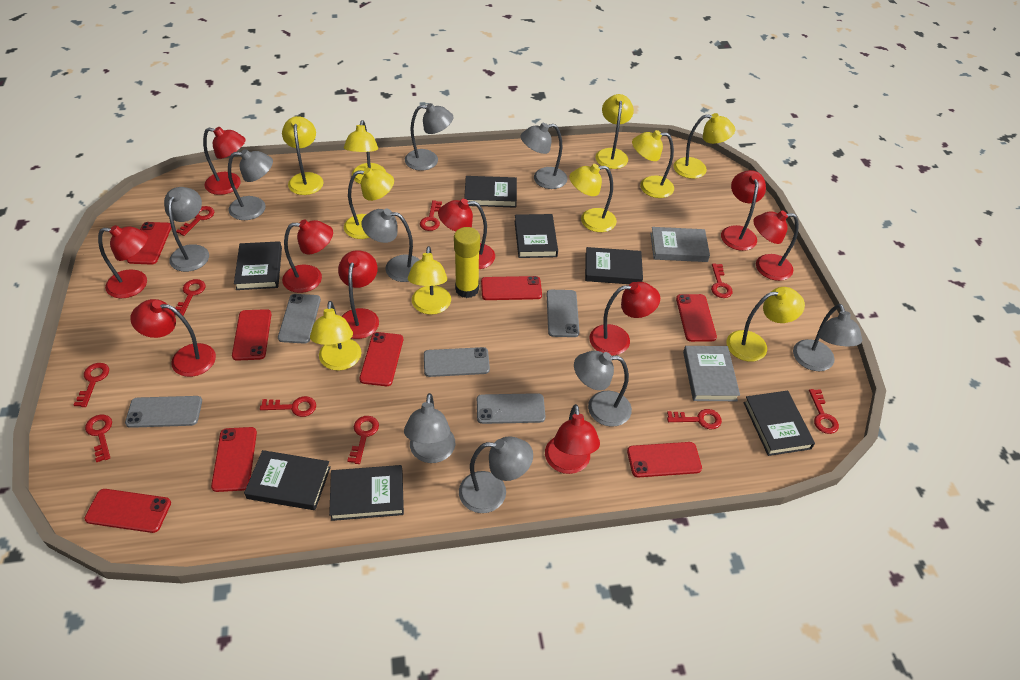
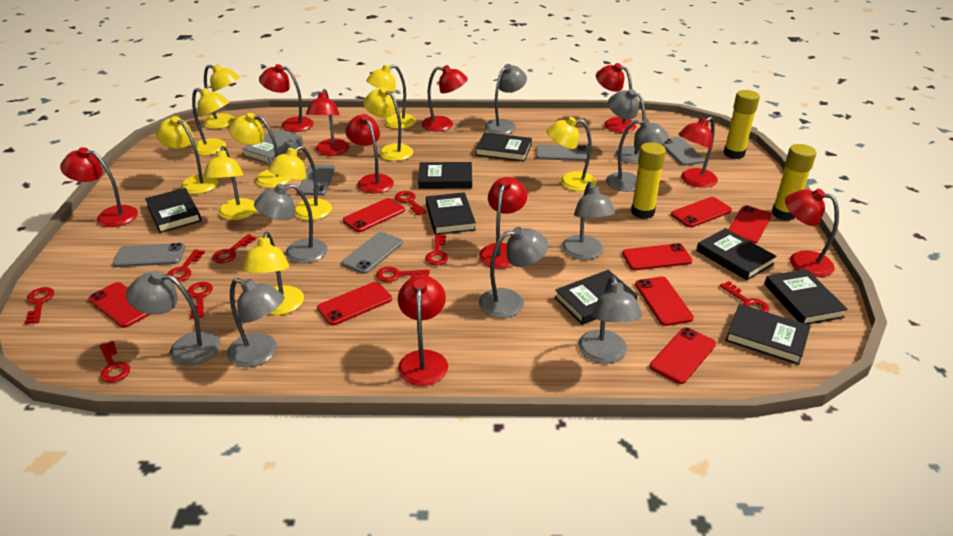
black book: 7 -> 8
grey book: 2 -> 1
red key: 10 -> 9
yellow glue stick: 1 -> 3

